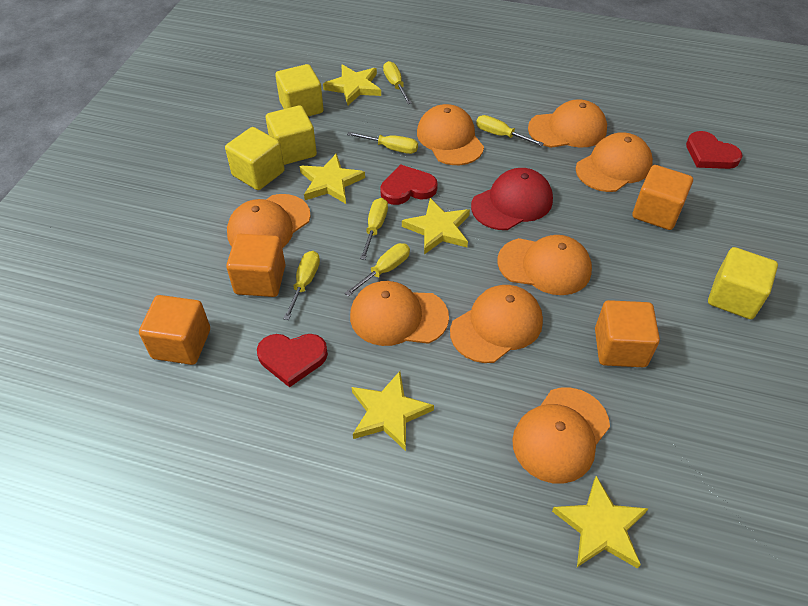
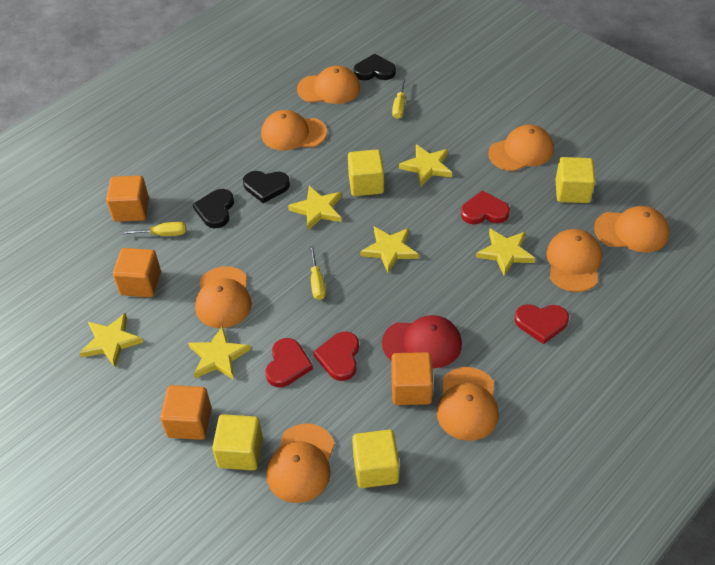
black heart: 0 -> 3
red heart: 3 -> 4
yellow screwdriver: 6 -> 3
yellow star: 5 -> 6

